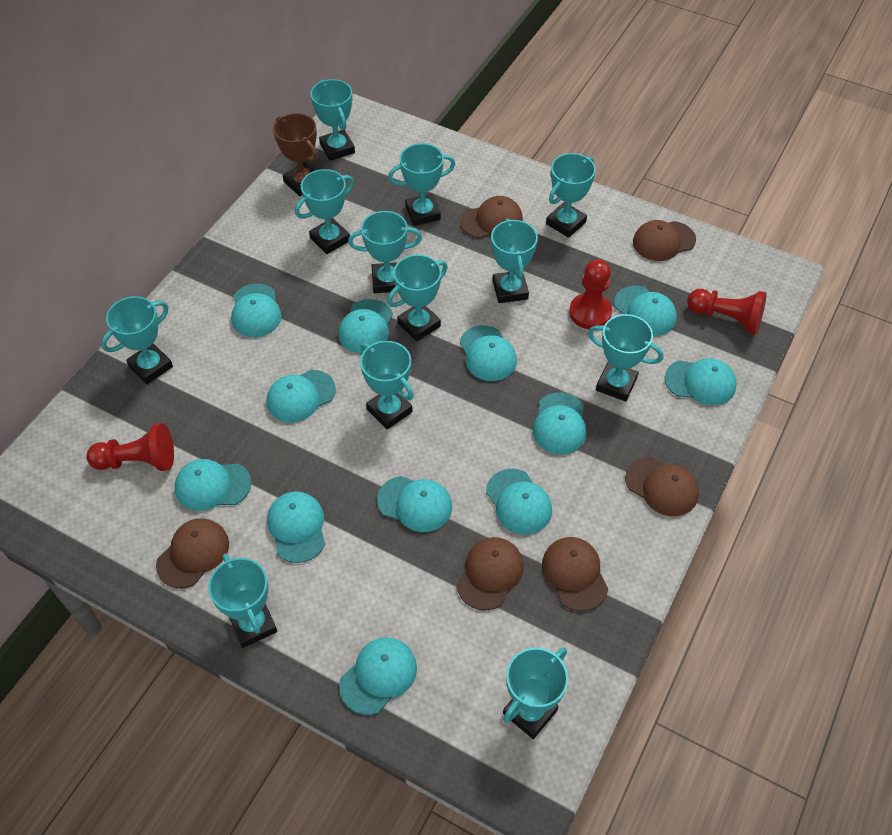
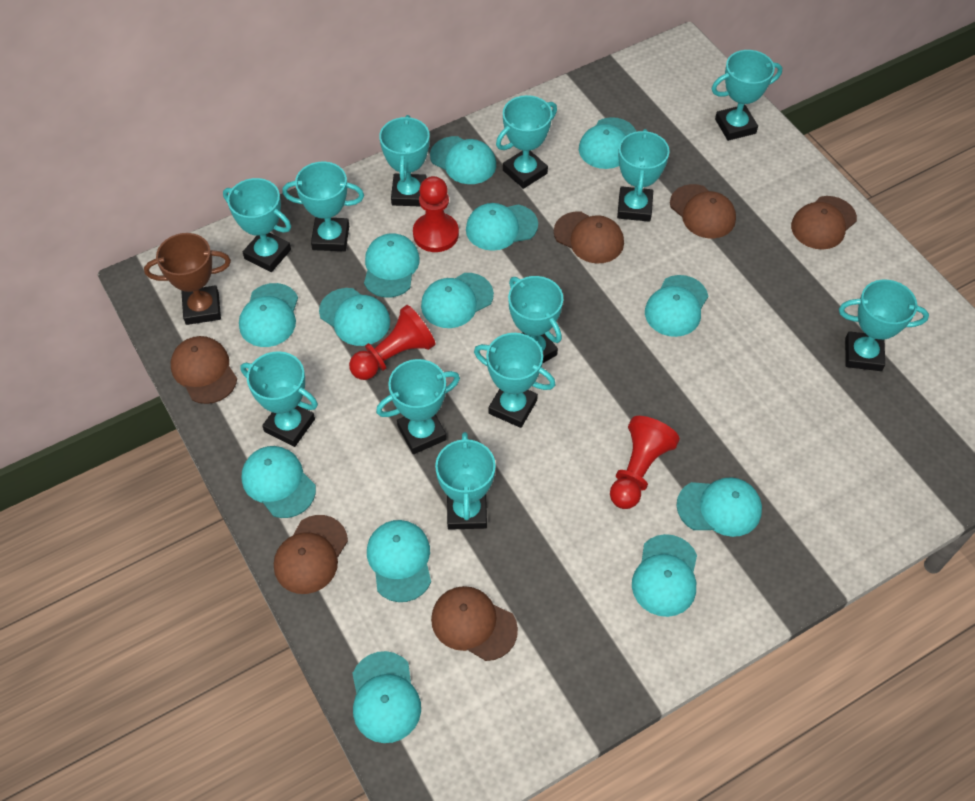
turquoise cap: 12 -> 13

